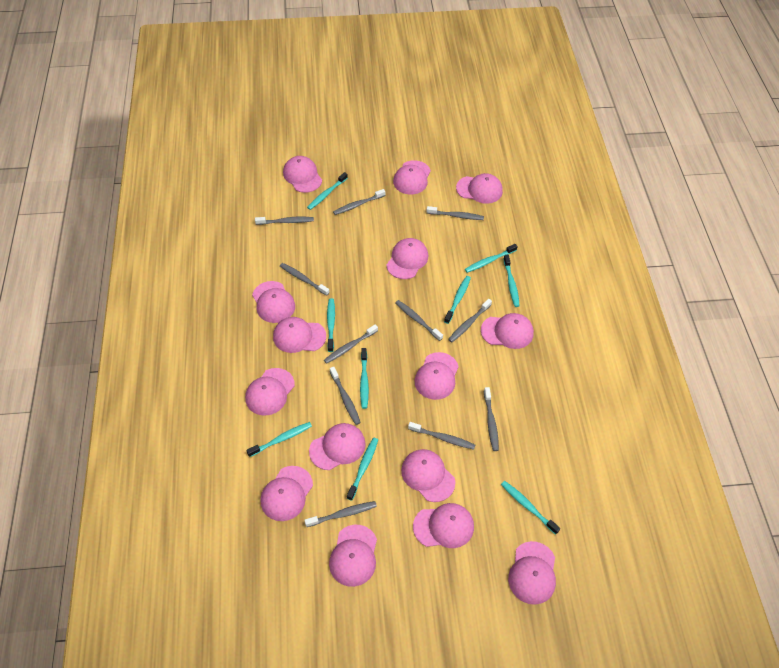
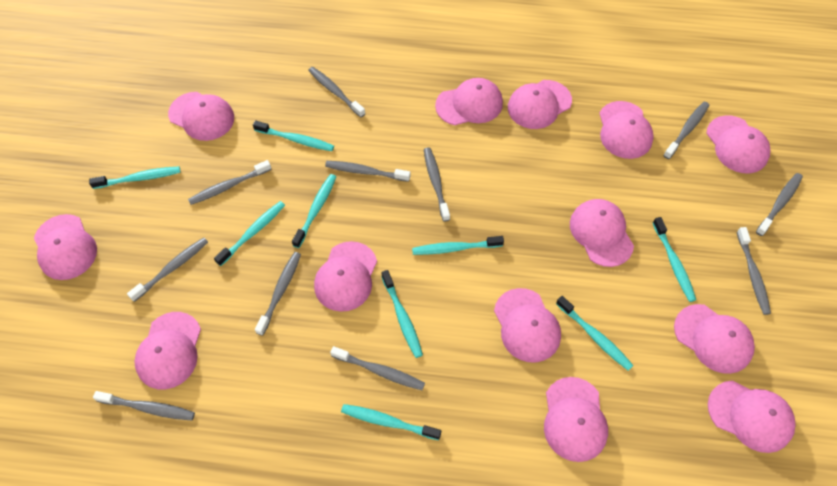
pink cap: 15 -> 13

